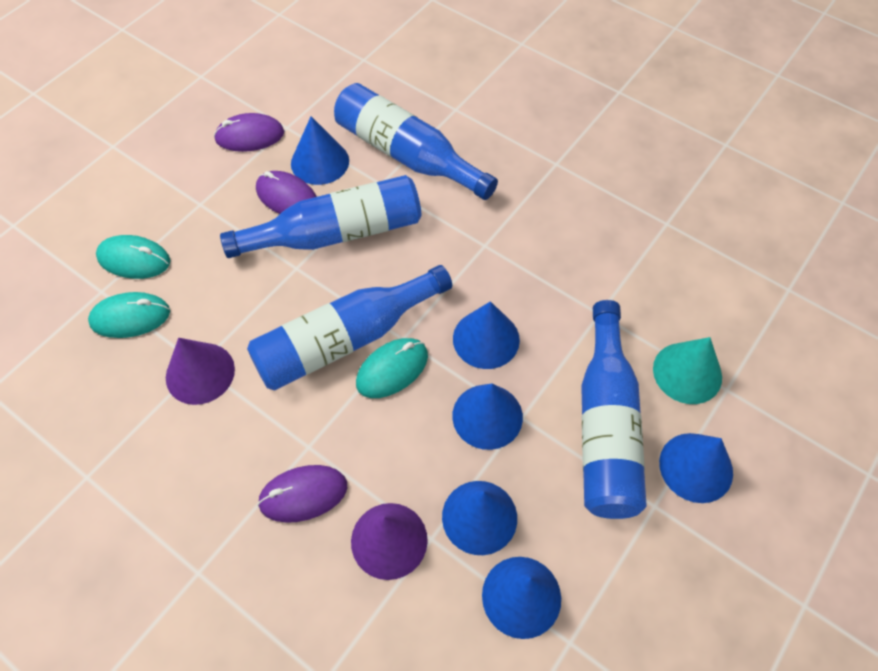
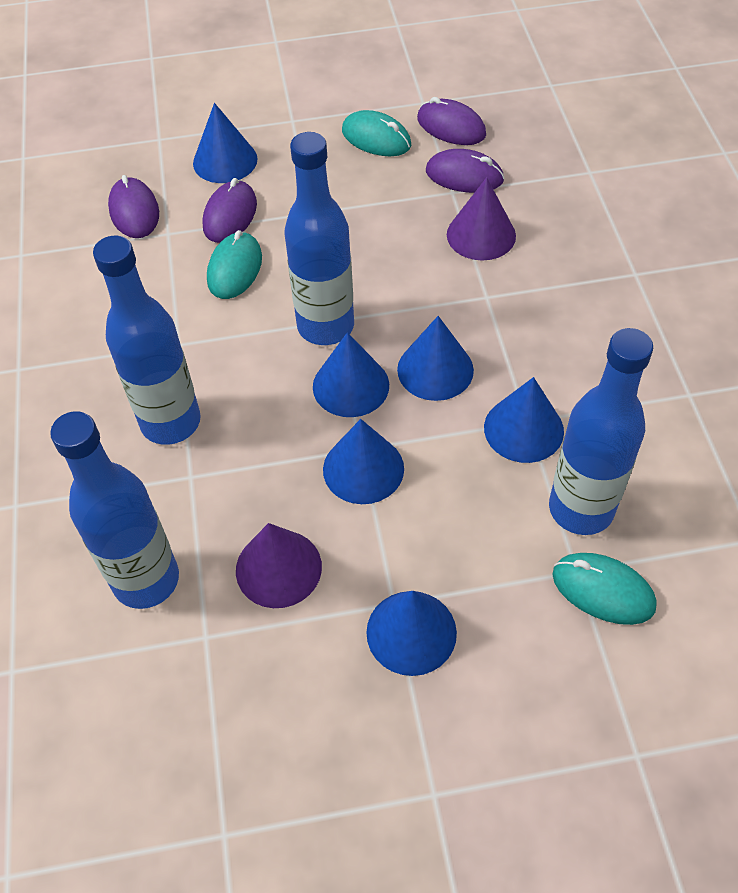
purple mouse: 3 -> 4
turquoise cone: 1 -> 0

